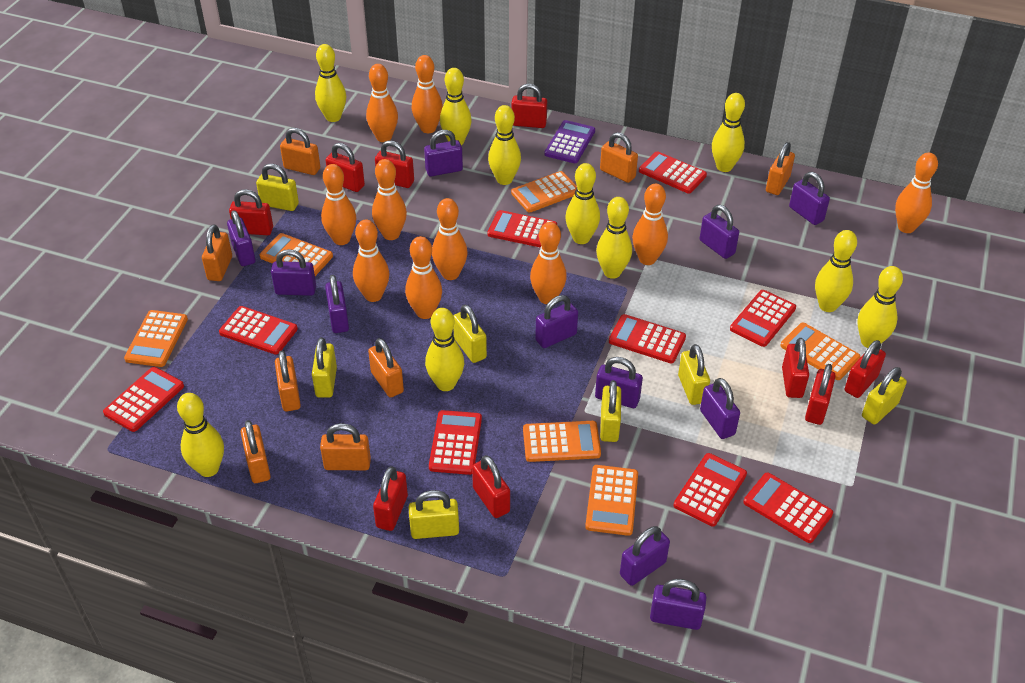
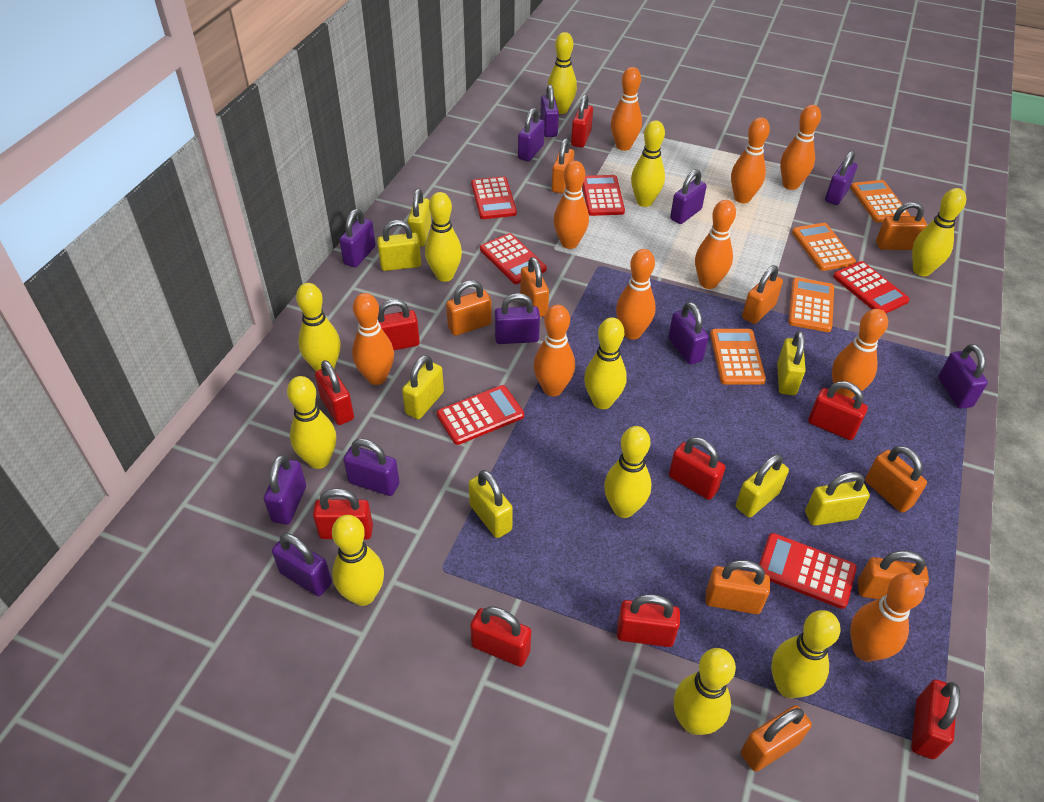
orange calculator: 6 -> 4
orange padlock: 8 -> 9
purple calculator: 1 -> 0
red calculator: 9 -> 6
yellow bowling pin: 10 -> 11

